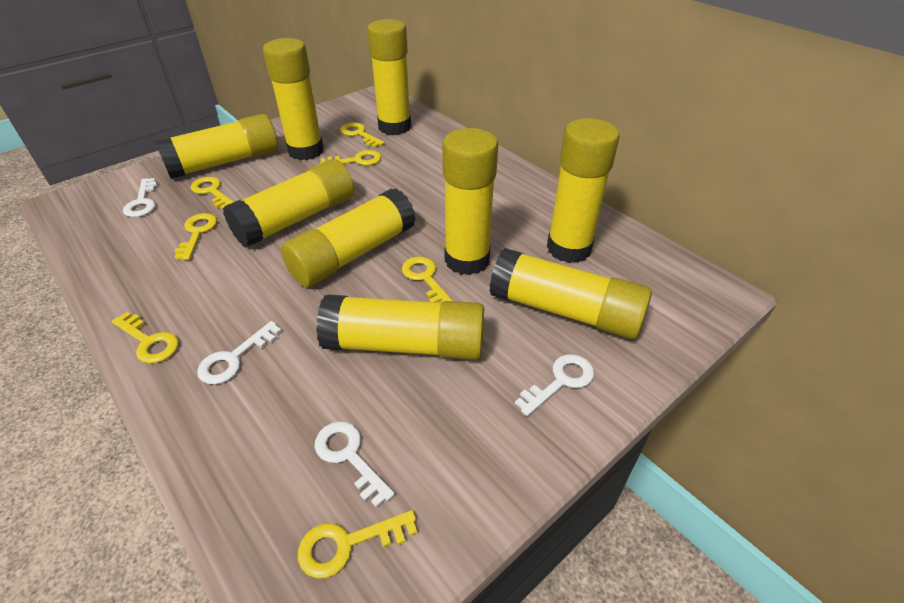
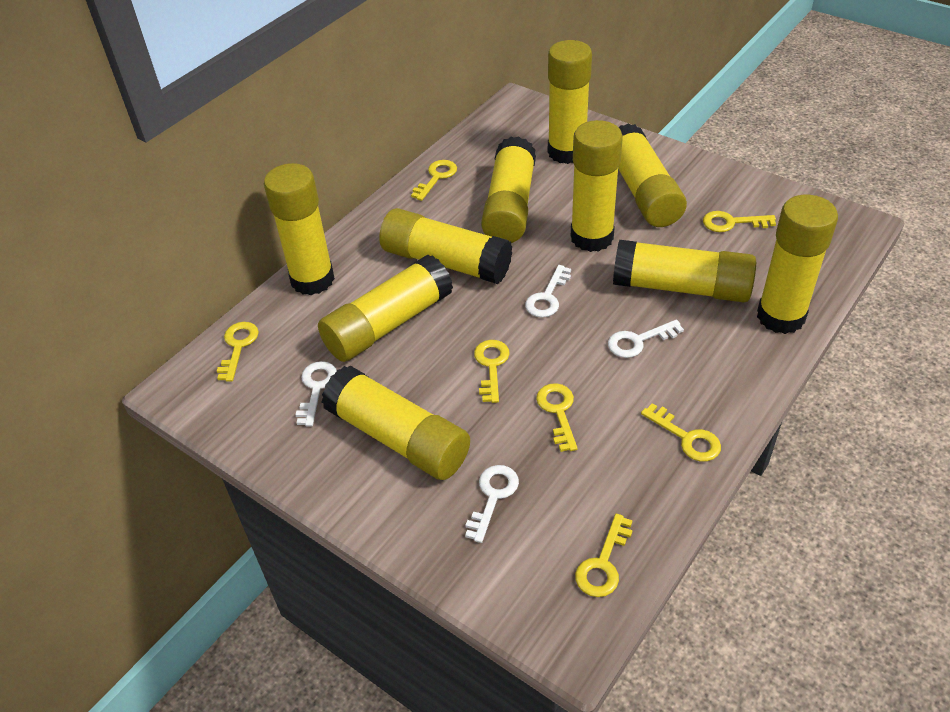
yellow glue stick: 9 -> 10

